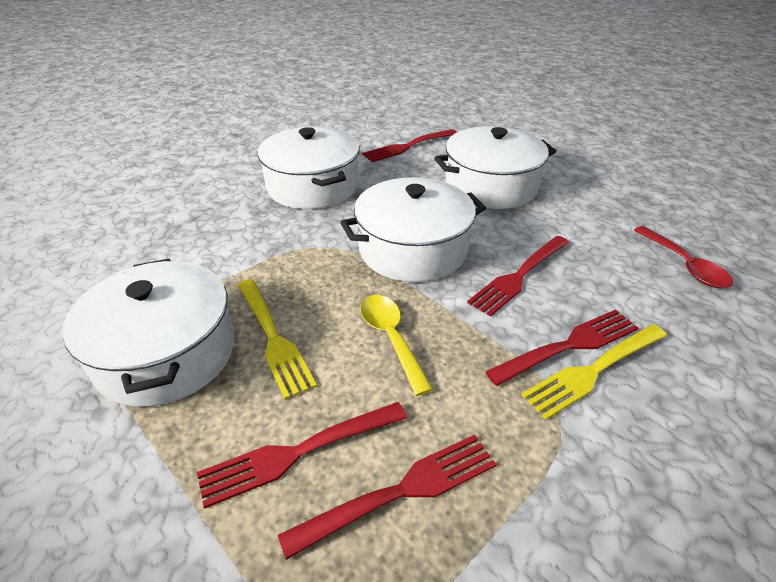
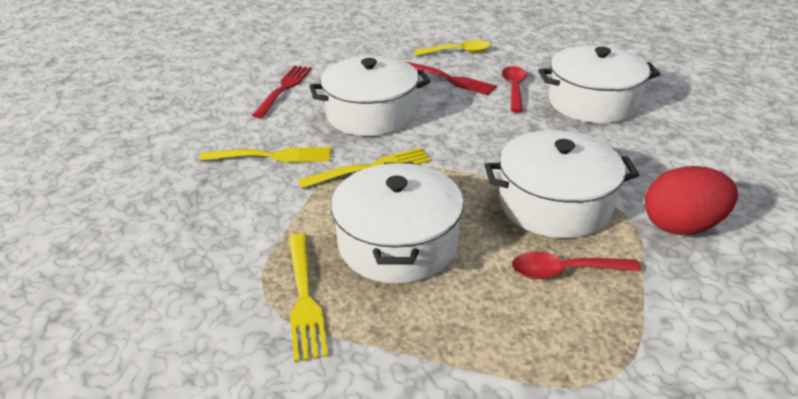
red egg: 0 -> 1
red fork: 5 -> 2
red spoon: 1 -> 2
yellow fork: 2 -> 3

